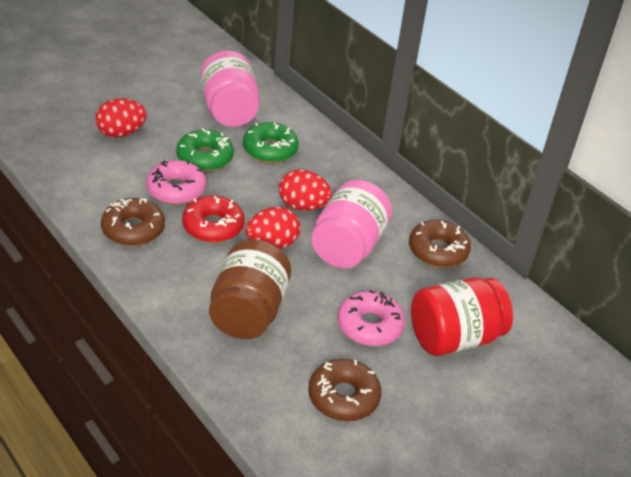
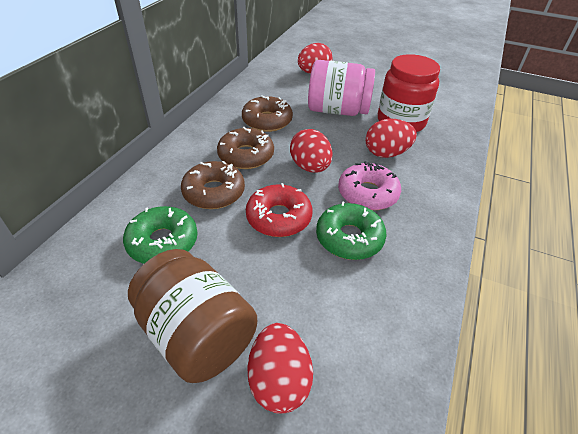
pink donut: 2 -> 1
pink jar: 2 -> 1
red egg: 3 -> 4

